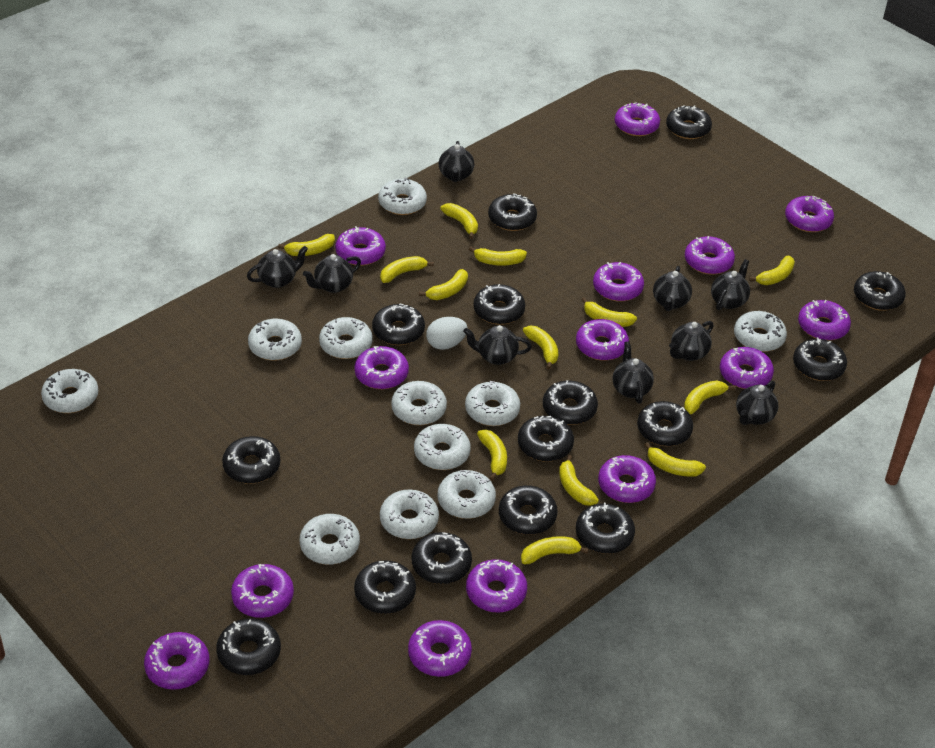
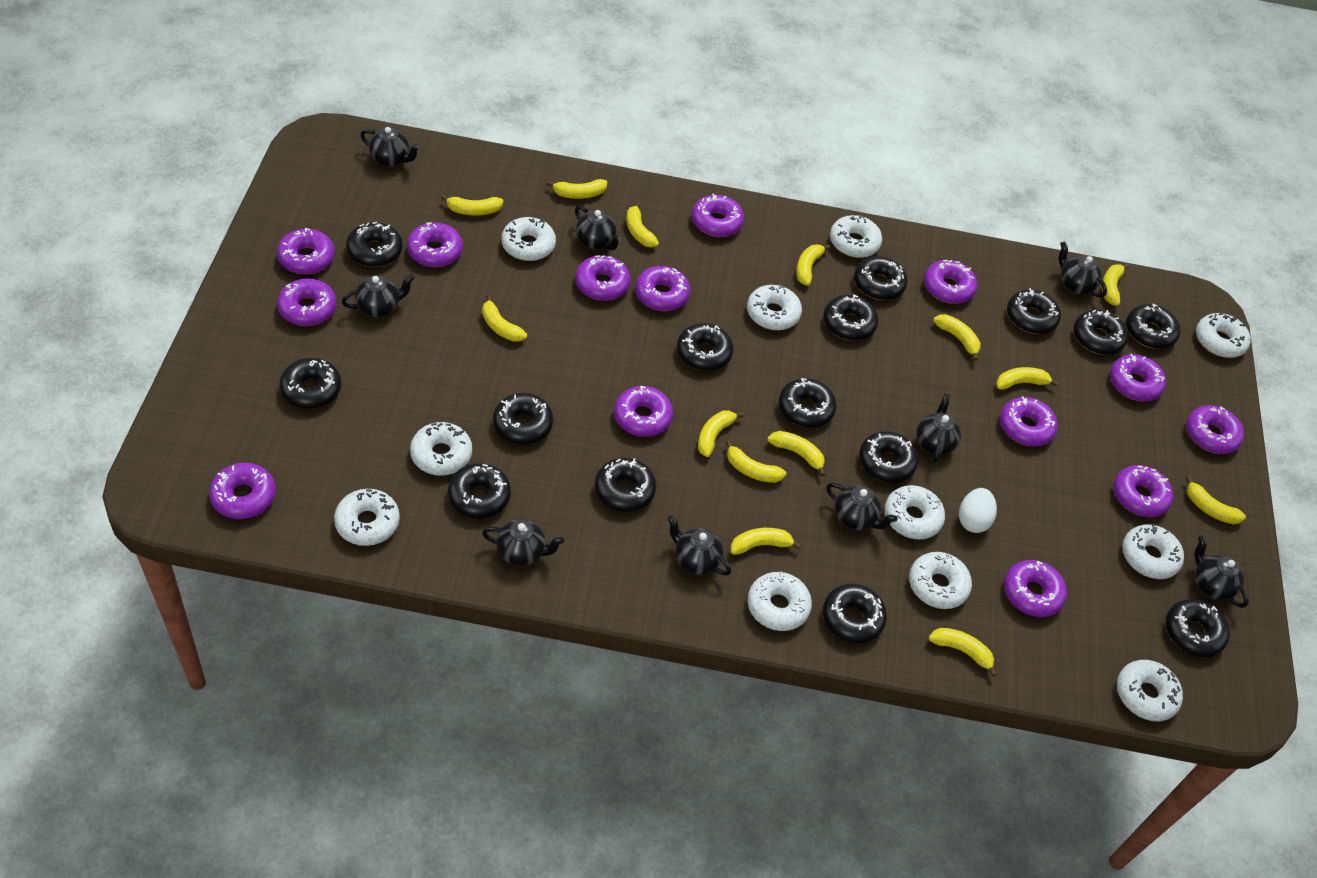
yellow banana: 13 -> 14

